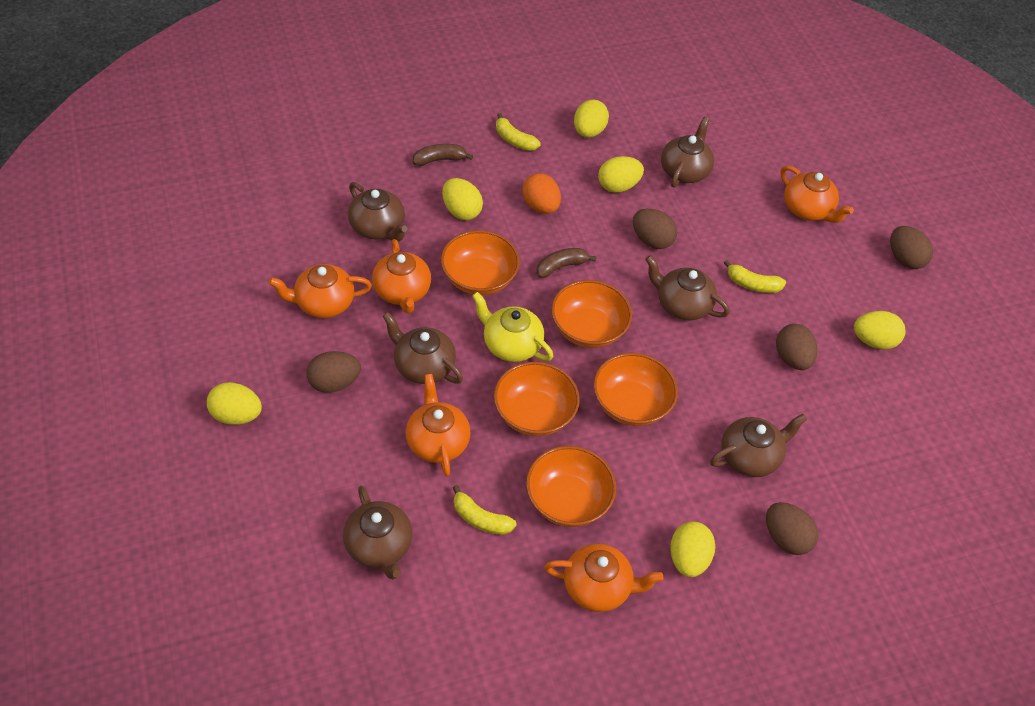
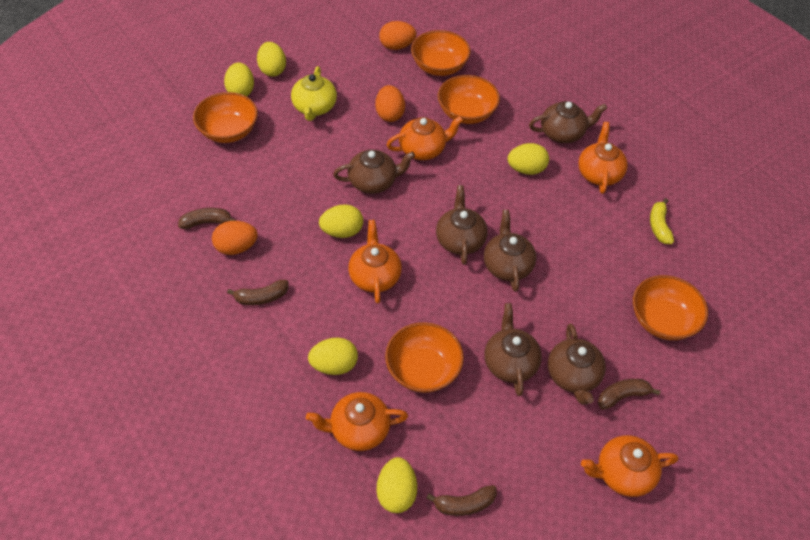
brown banana: 2 -> 4
brown egg: 5 -> 0
orange egg: 1 -> 3
yellow banana: 3 -> 1

